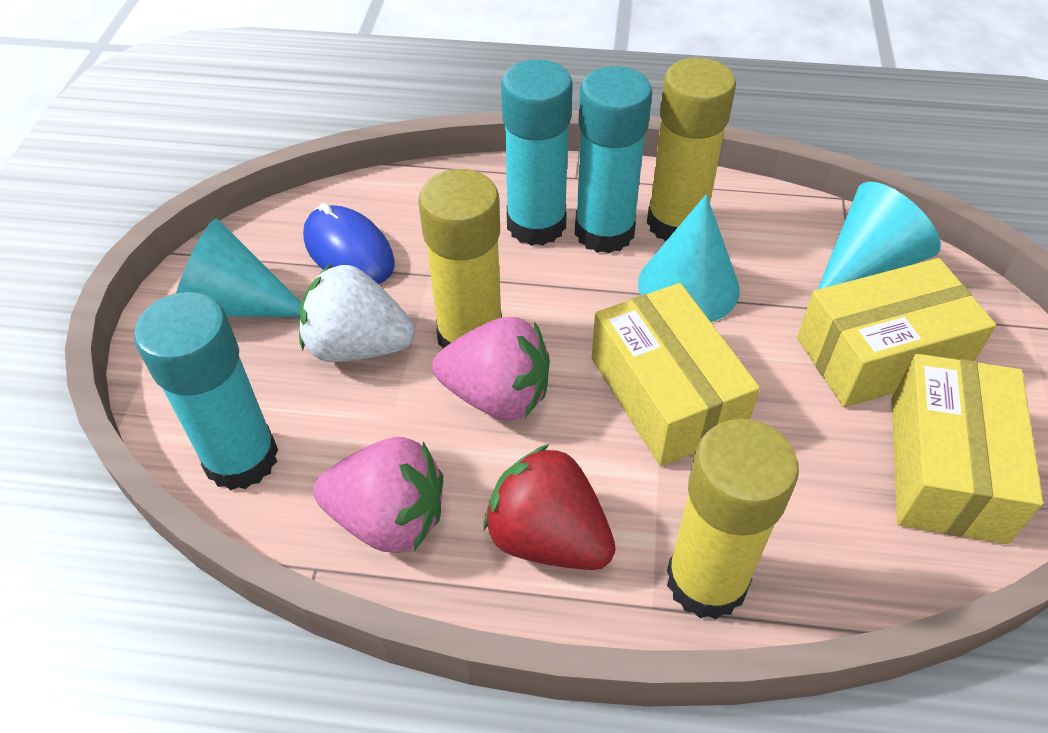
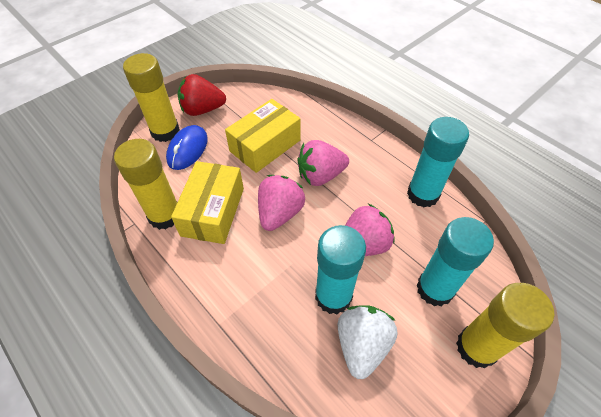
pink strawberry: 2 -> 3
turquoise cone: 3 -> 0
yellow box: 3 -> 2

